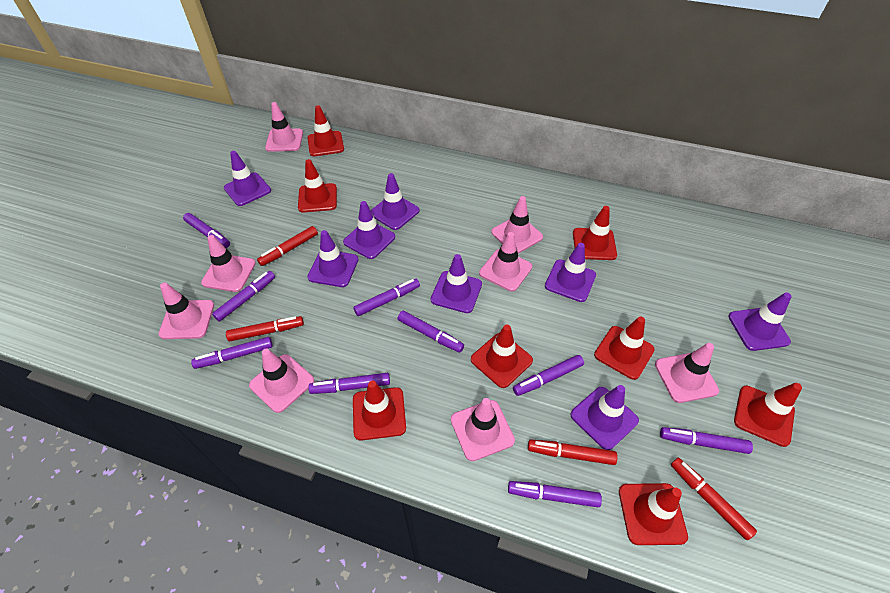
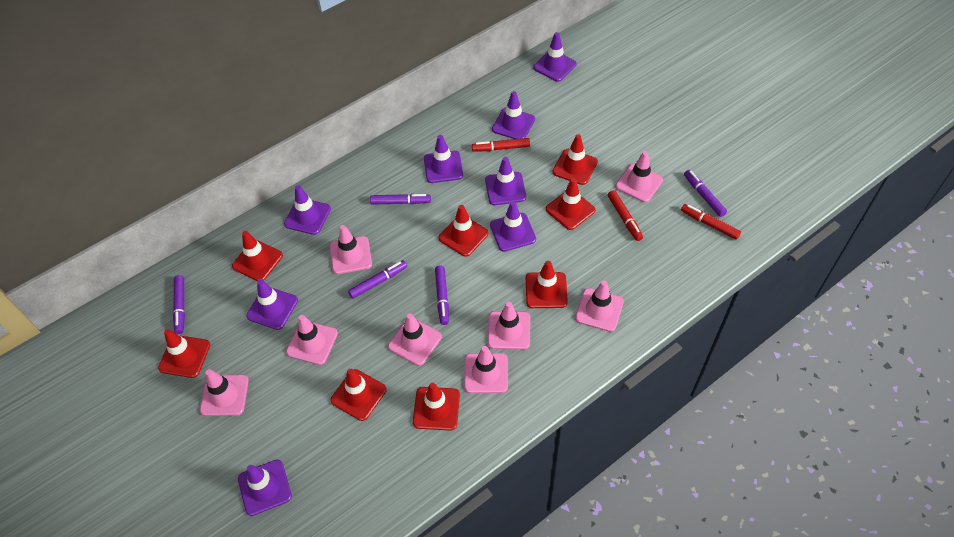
purple marker: 9 -> 5
red marker: 4 -> 3

